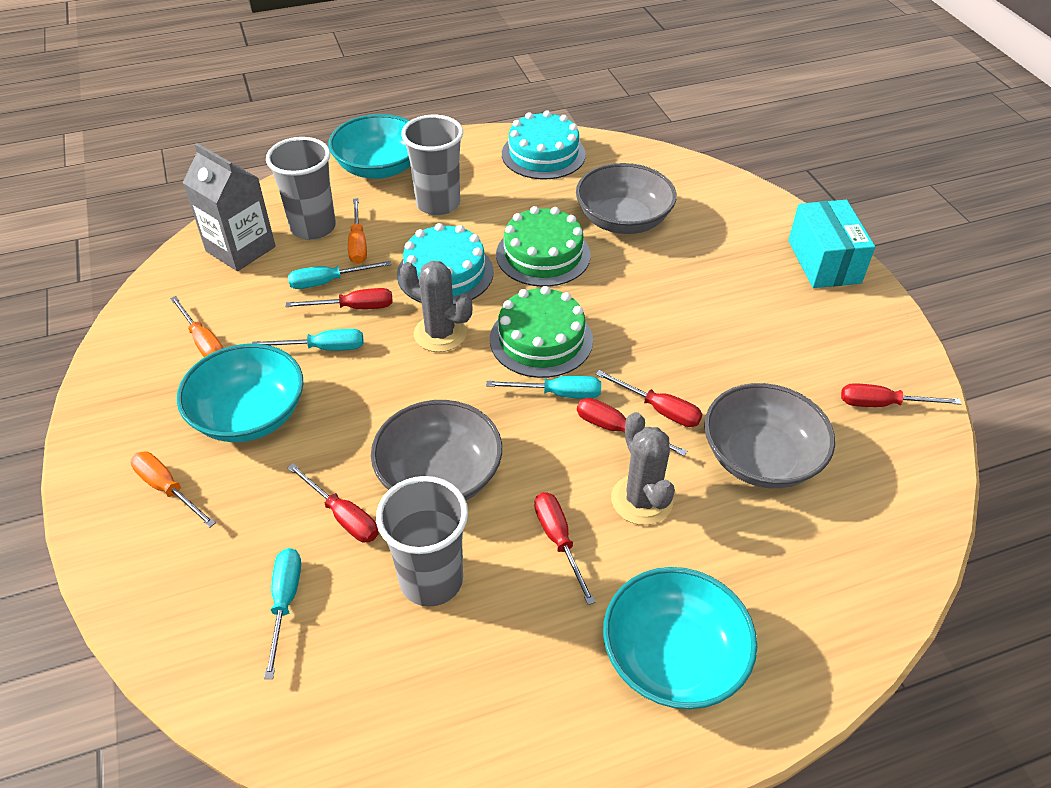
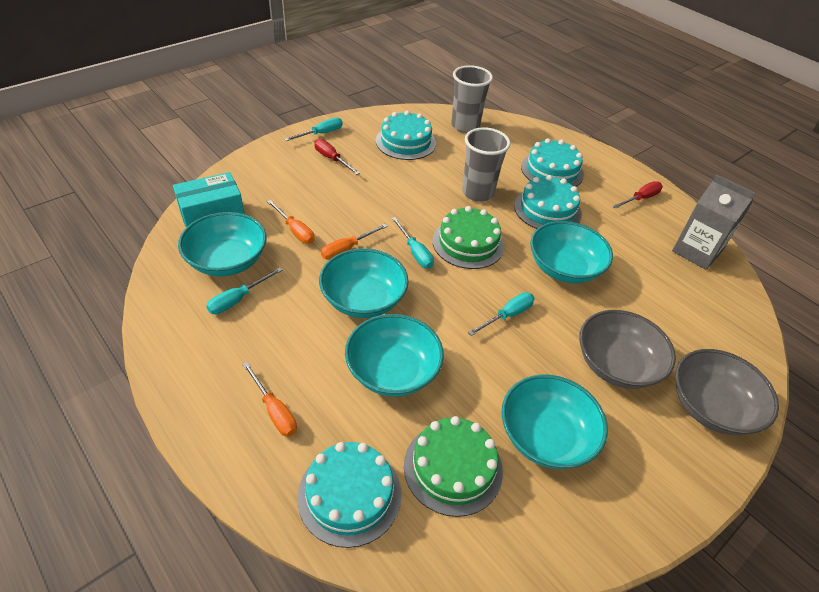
grey bowl: 3 -> 2
grey cactus: 2 -> 0
grey cup: 3 -> 2
red screwdriver: 6 -> 2
turquoise bowl: 3 -> 5
turquoise cake: 2 -> 4

